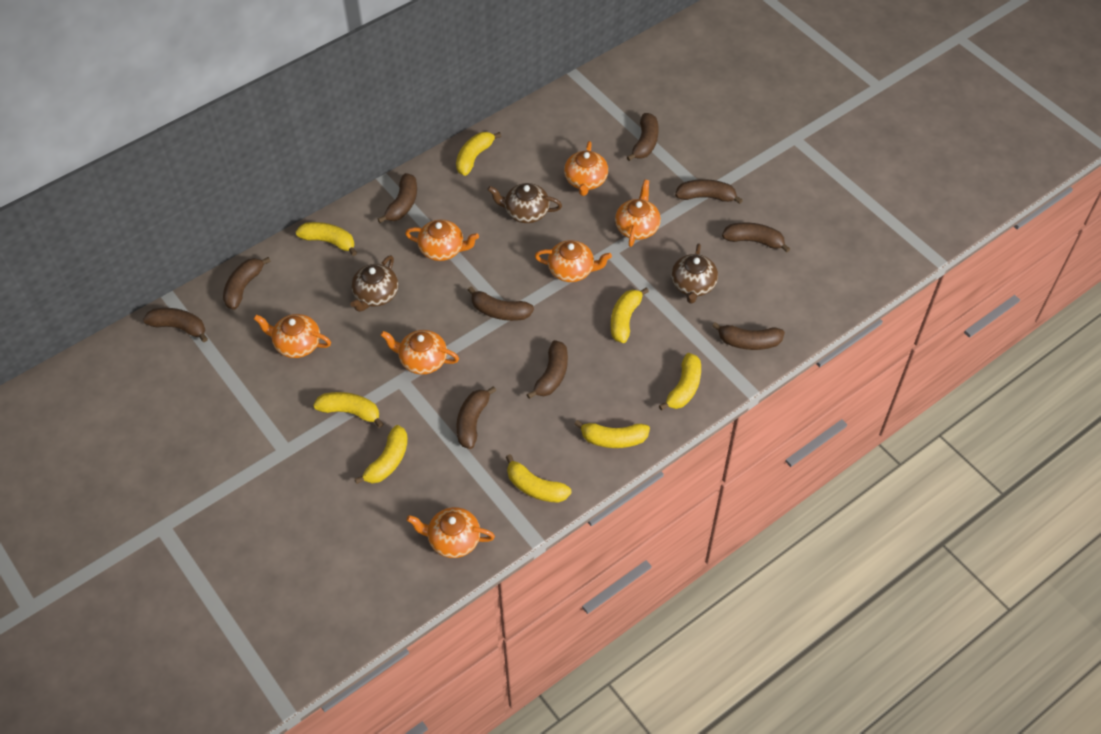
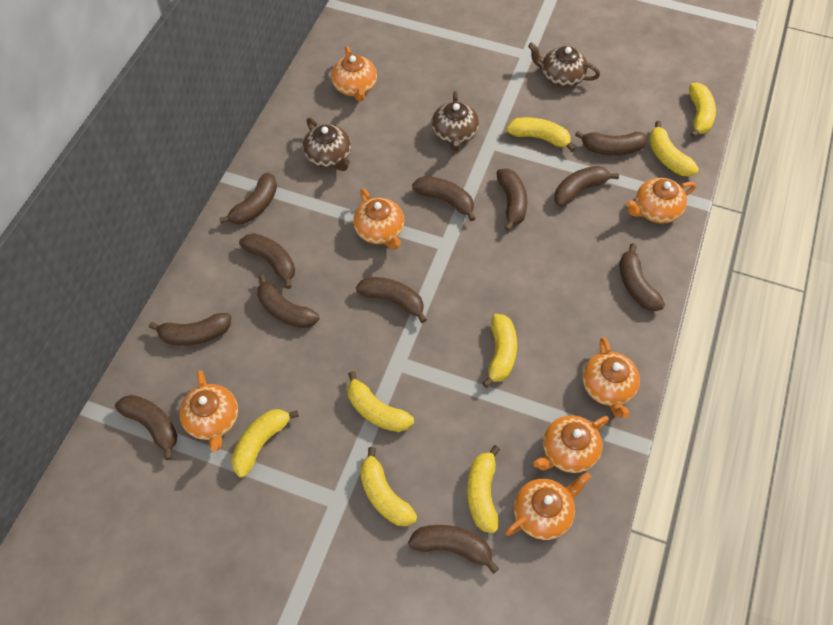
brown banana: 10 -> 12

